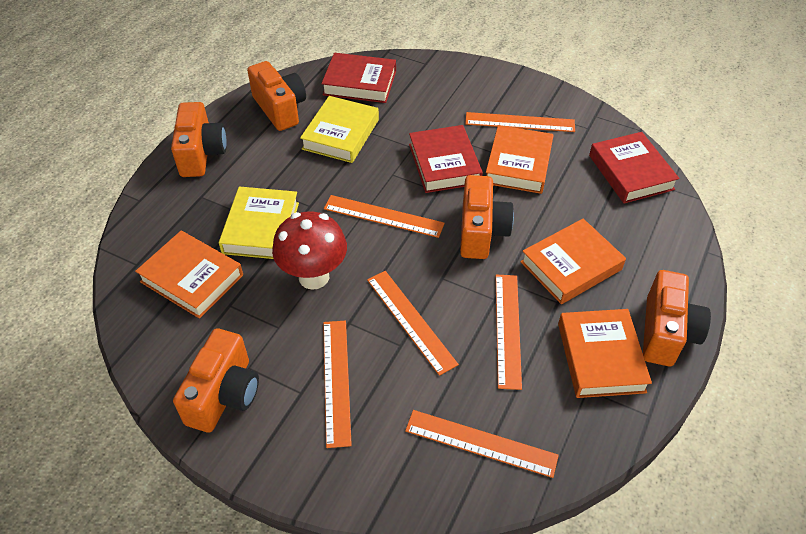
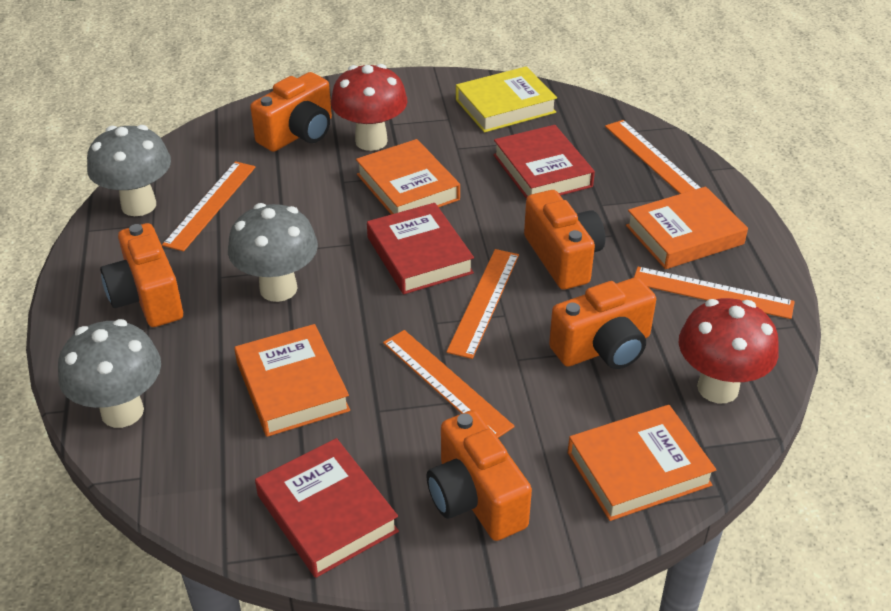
grey mushroom: 0 -> 3
orange ruler: 6 -> 5
red mushroom: 1 -> 2
yellow book: 2 -> 1

